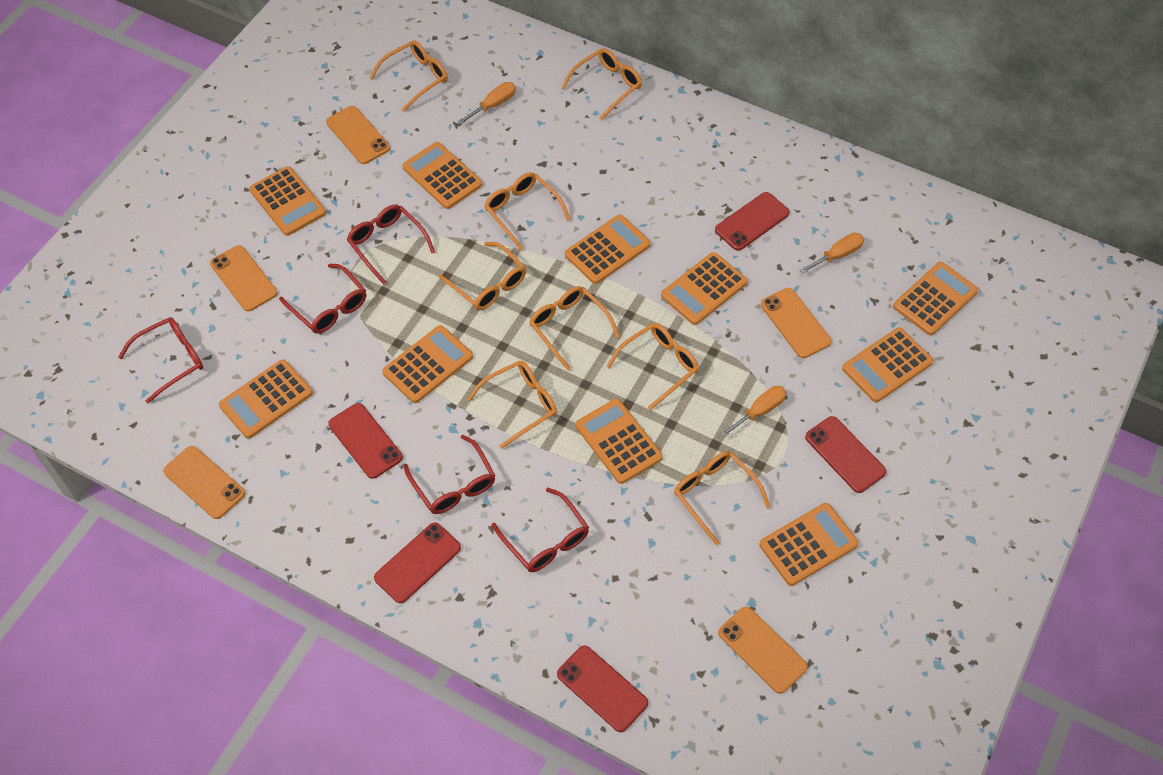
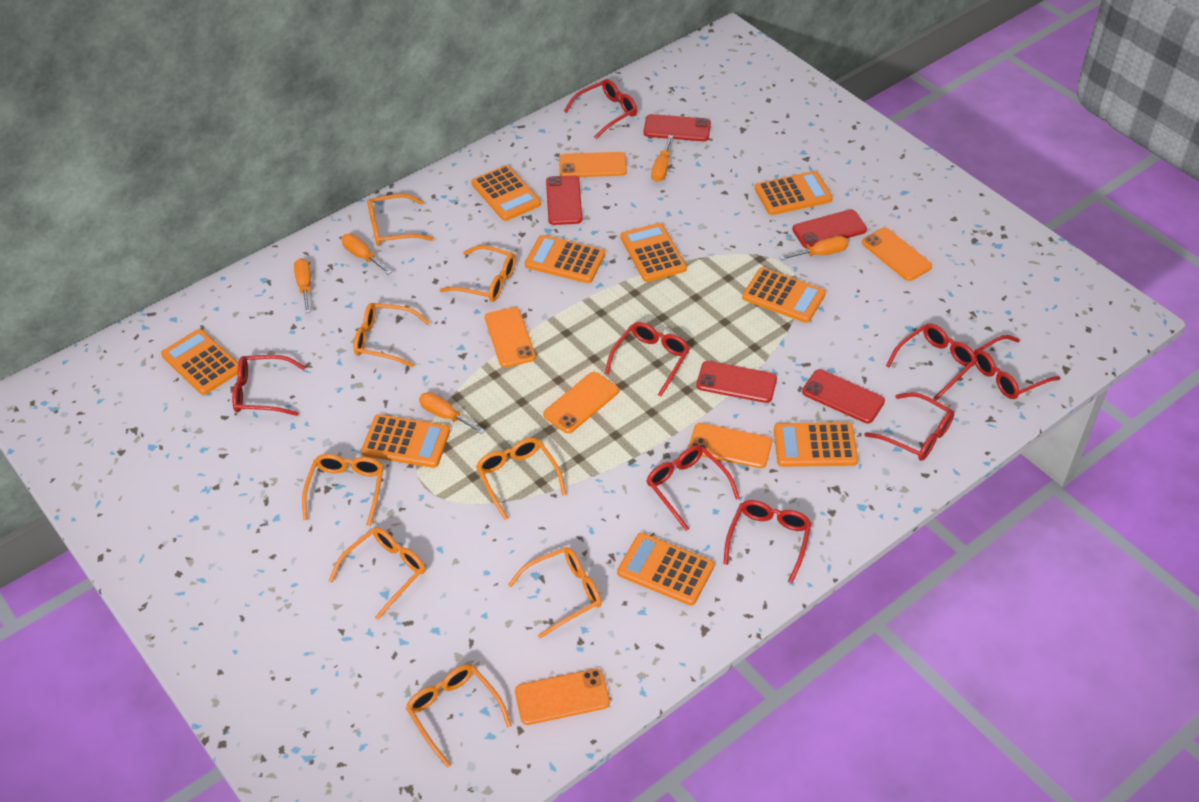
orange calculator: 10 -> 9
orange phone: 5 -> 6
orange screwdriver: 3 -> 5
red glasses: 5 -> 8

